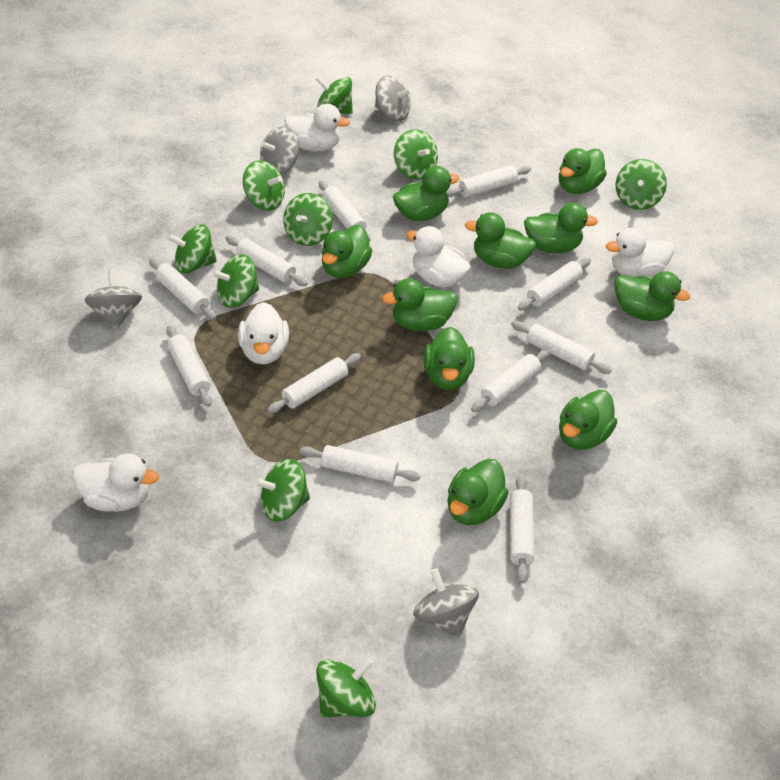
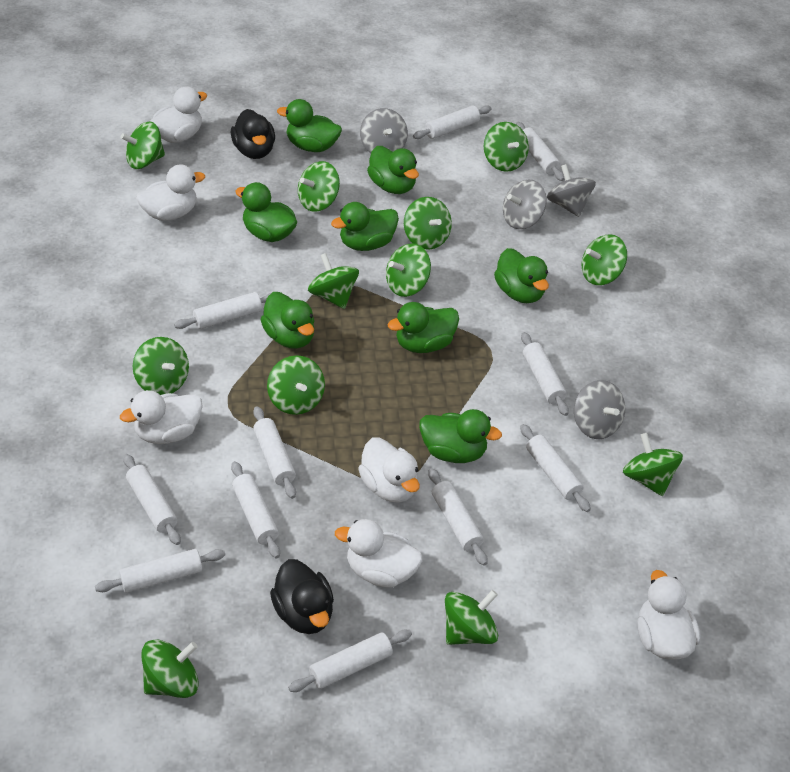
black duck: 0 -> 2
green duck: 10 -> 8
green spinning top: 9 -> 12
white duck: 5 -> 6

